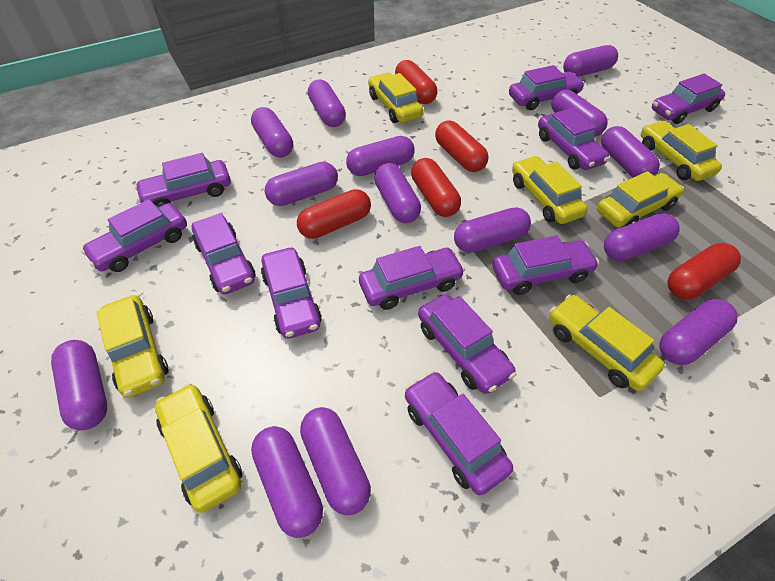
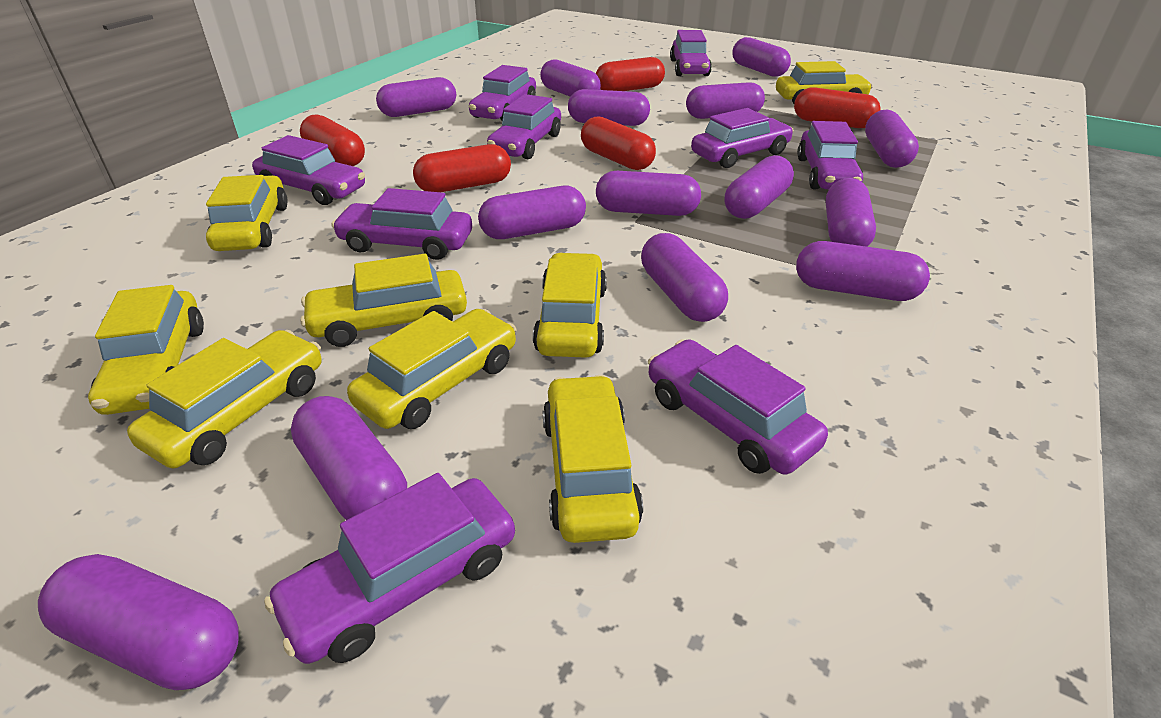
purple car: 11 -> 9
yellow car: 7 -> 8

